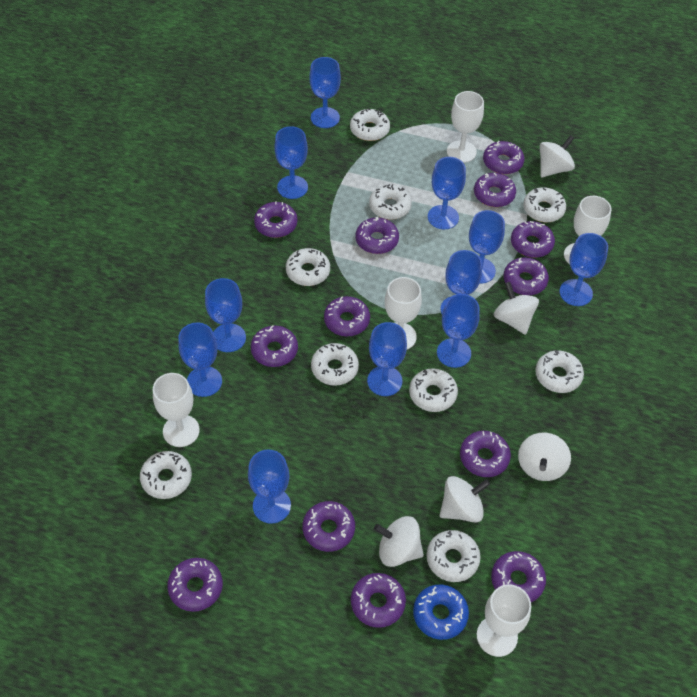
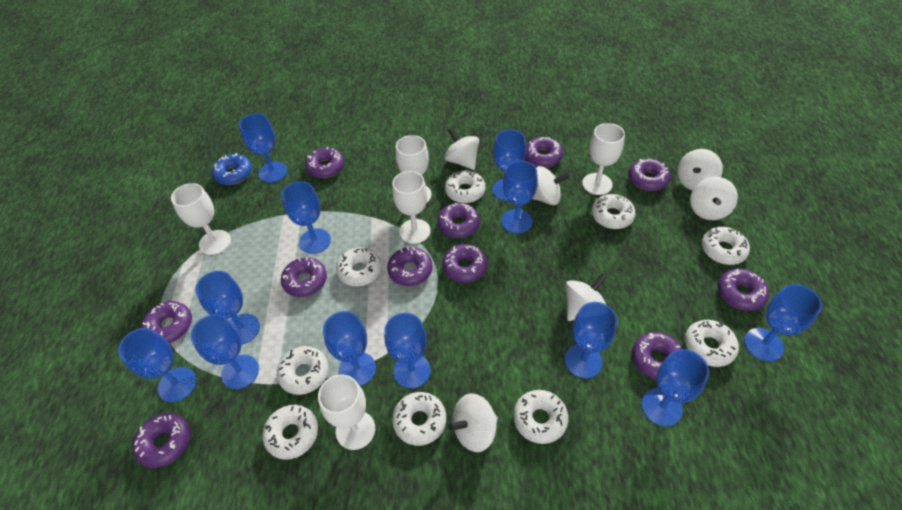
blue goblet: 11 -> 12
purple donut: 13 -> 11
white spinning top: 5 -> 6

